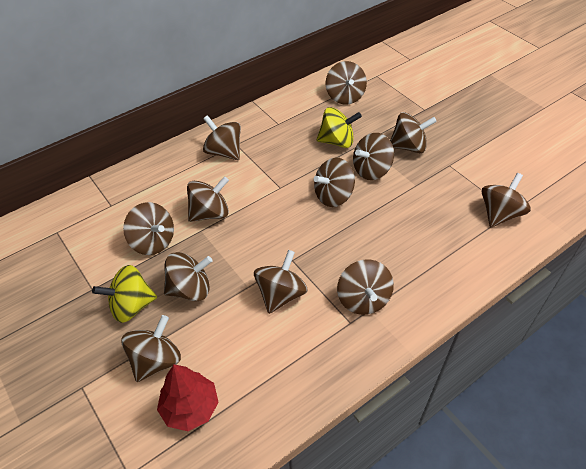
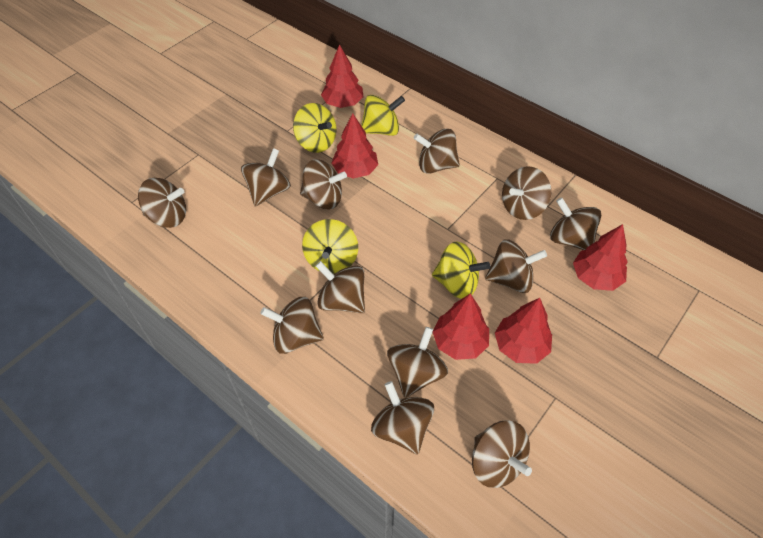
red tree: 1 -> 5
yellow spinning top: 2 -> 4

